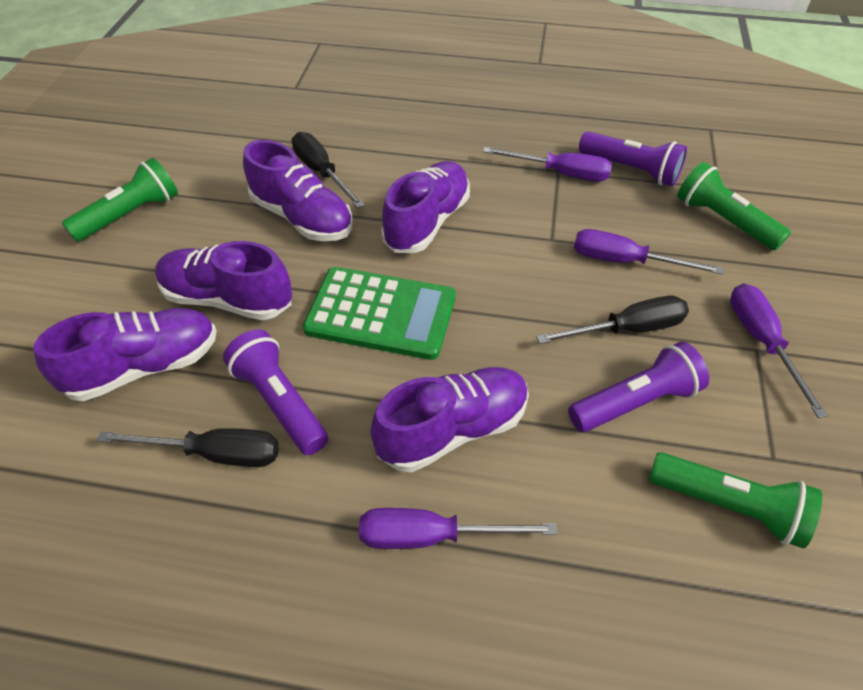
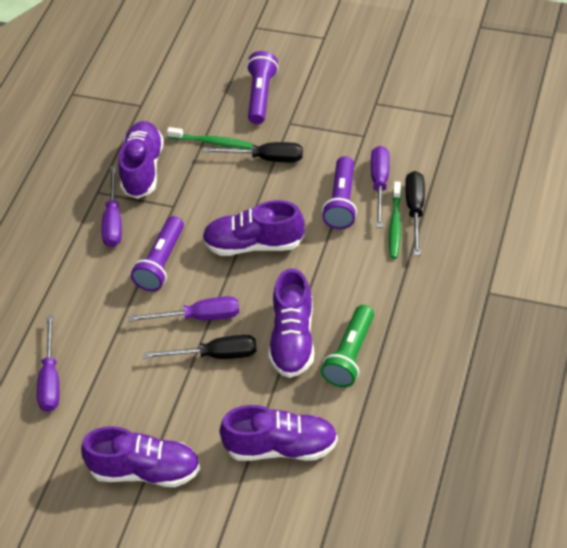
green calculator: 1 -> 0
green flashlight: 3 -> 1
green toothbrush: 0 -> 2

